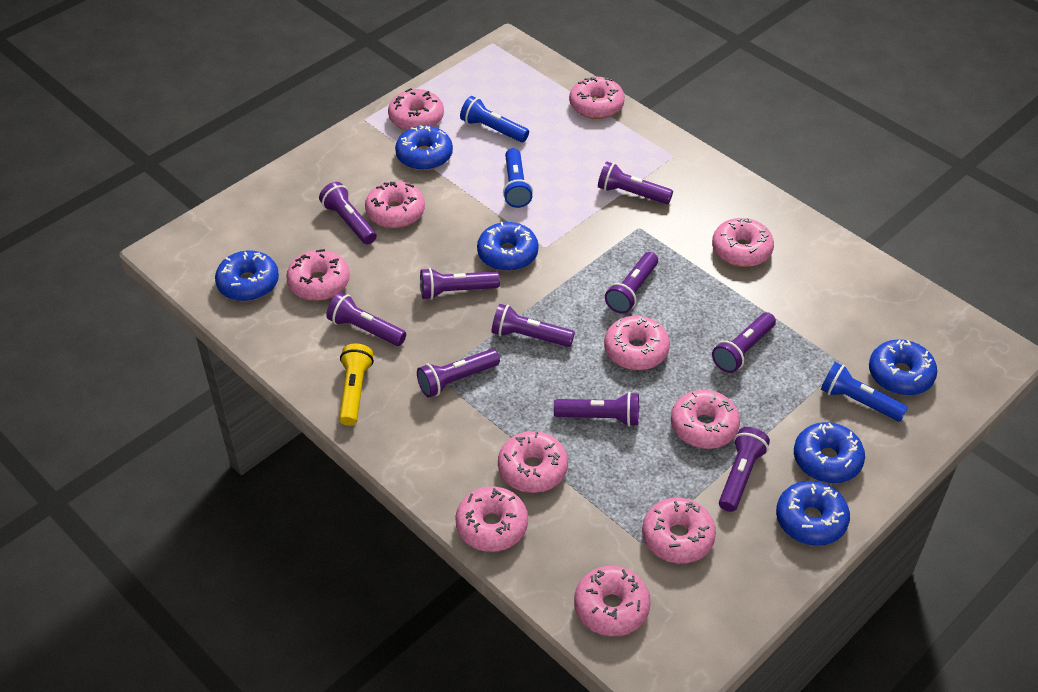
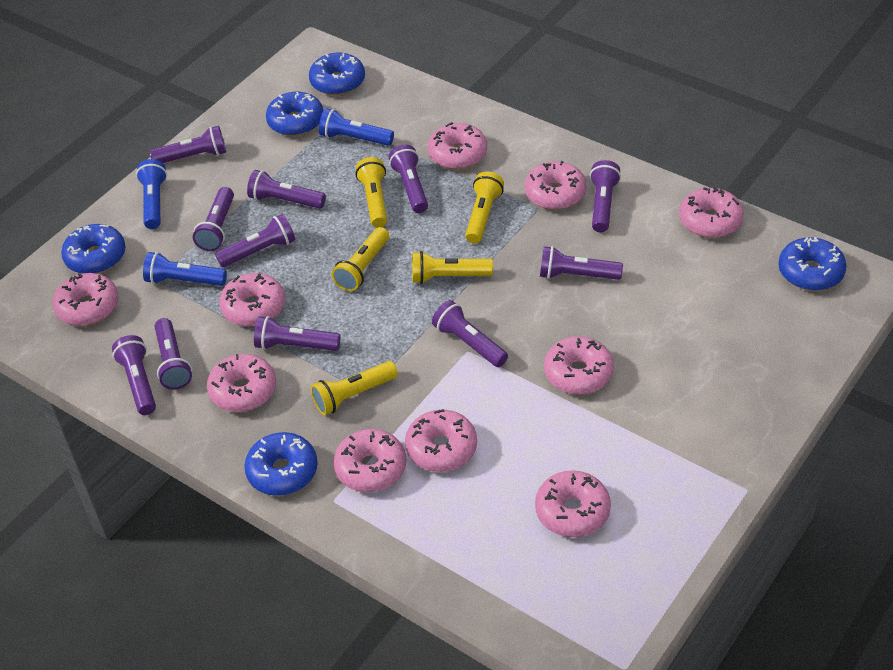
blue donut: 6 -> 5
pink donut: 11 -> 10
purple flashlight: 10 -> 11
yellow flashlight: 1 -> 5

